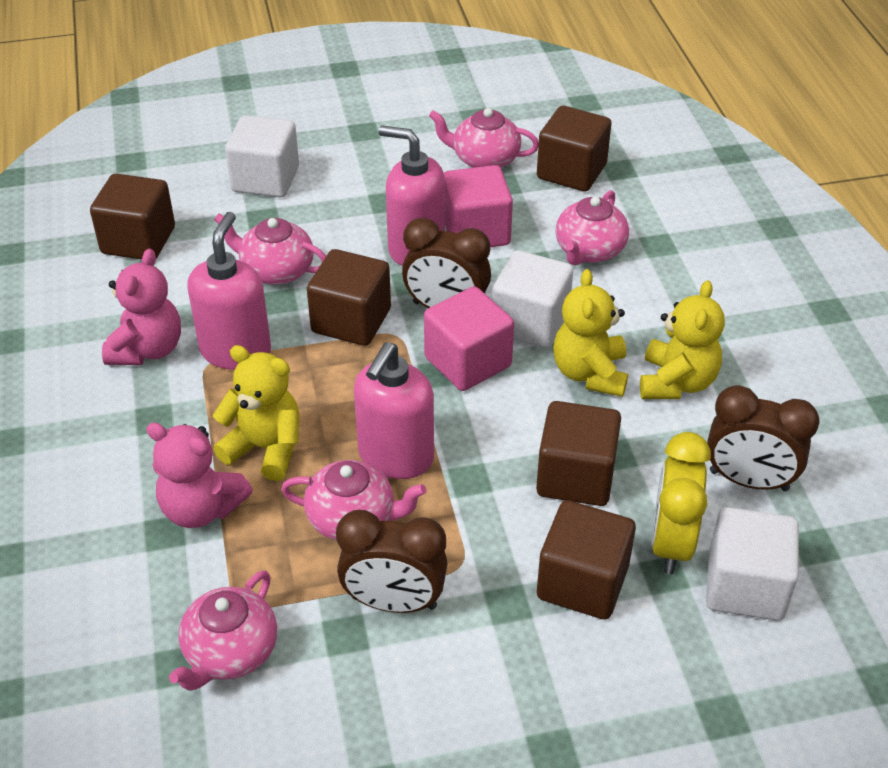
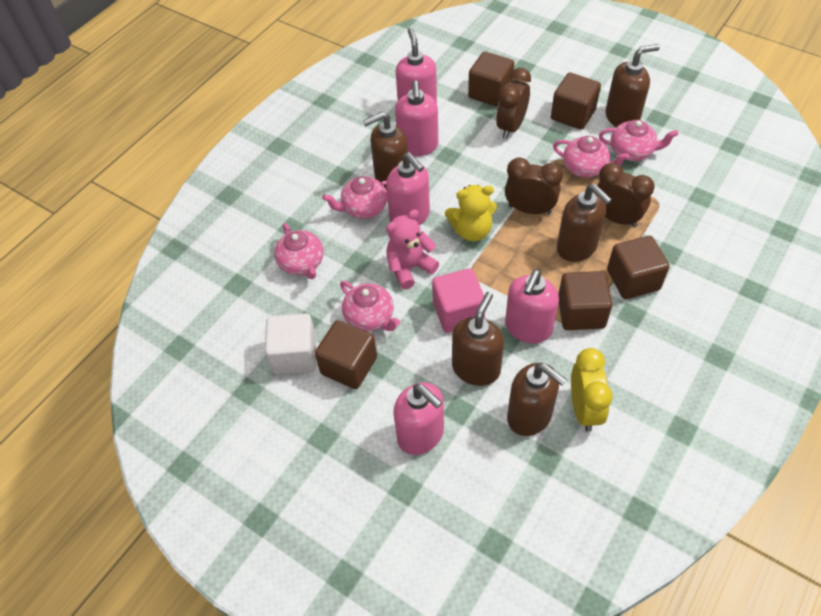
brown soap dispenser: 0 -> 5
pink cube: 2 -> 1
pink soap dispenser: 3 -> 5
pink teddy bear: 2 -> 1
white cube: 3 -> 1
yellow teddy bear: 3 -> 1

